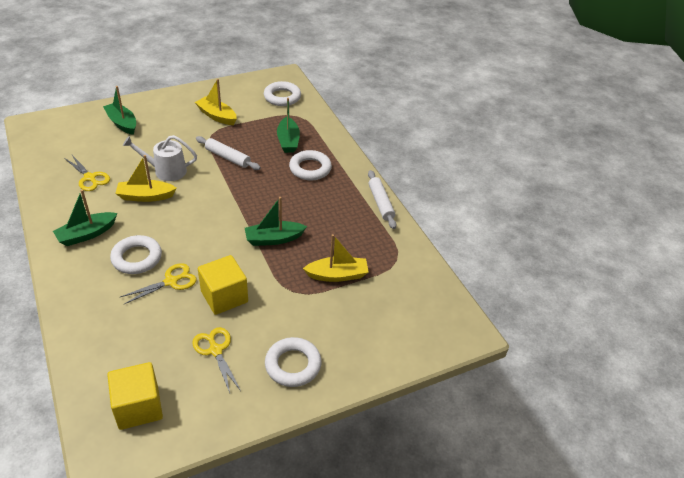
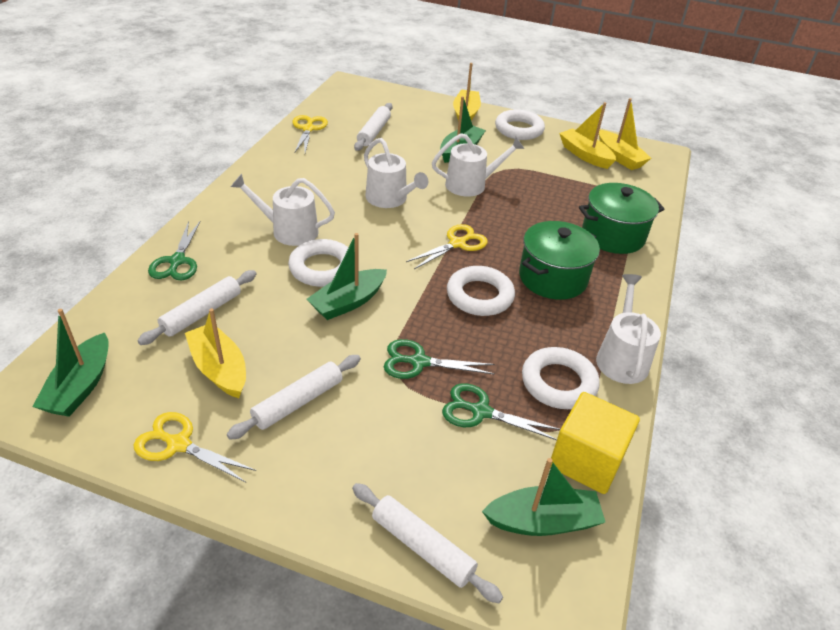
green pot: 0 -> 2
green scissors: 0 -> 3
white rolling pin: 2 -> 4
white watering can: 1 -> 4
yellow boat: 3 -> 4
yellow cube: 2 -> 1

